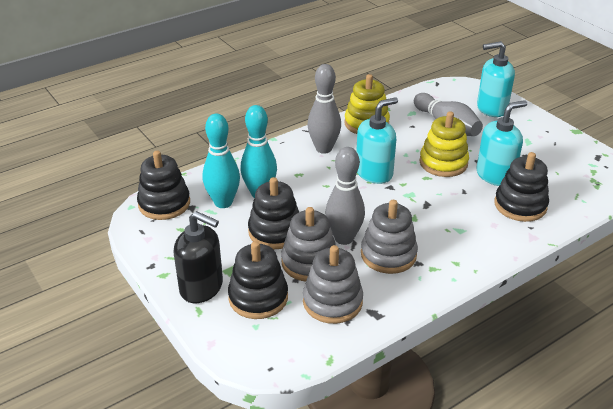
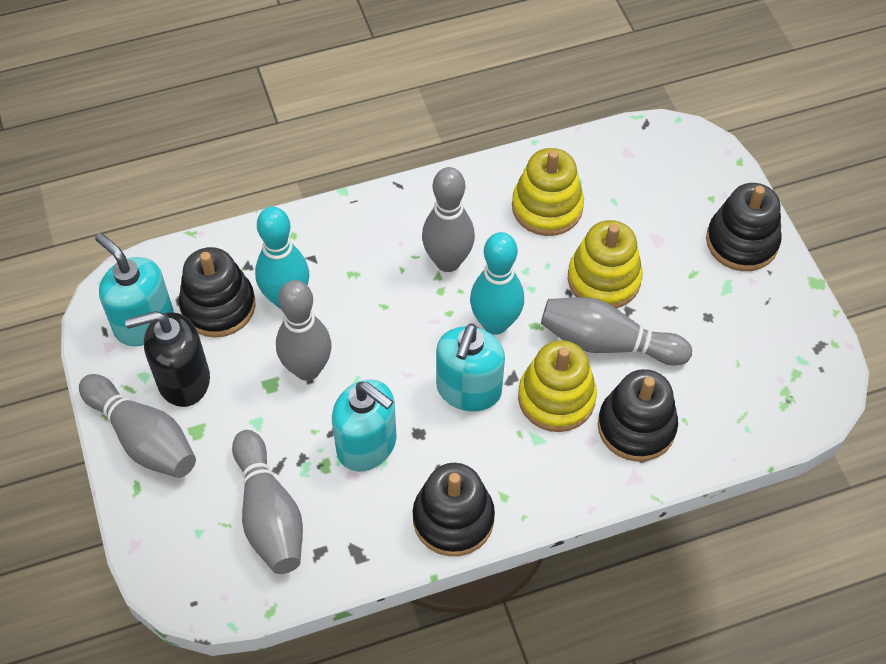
grey bowling pin: 3 -> 5
grey stacking toy: 3 -> 0
yellow stacking toy: 2 -> 3

